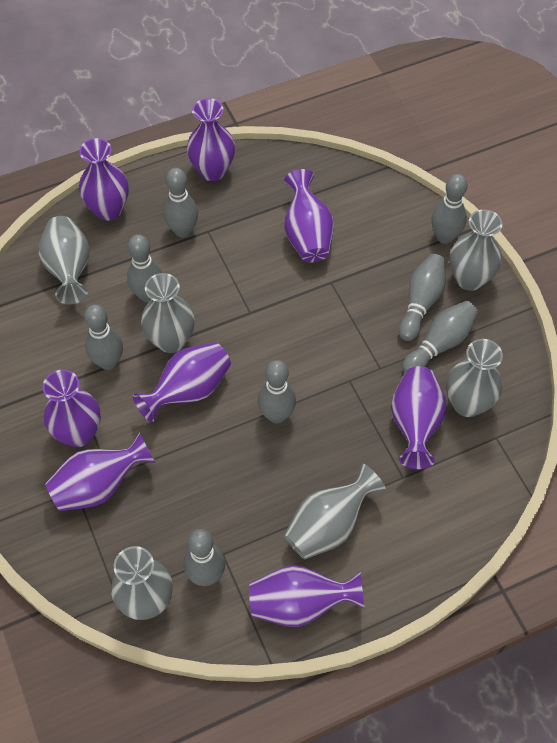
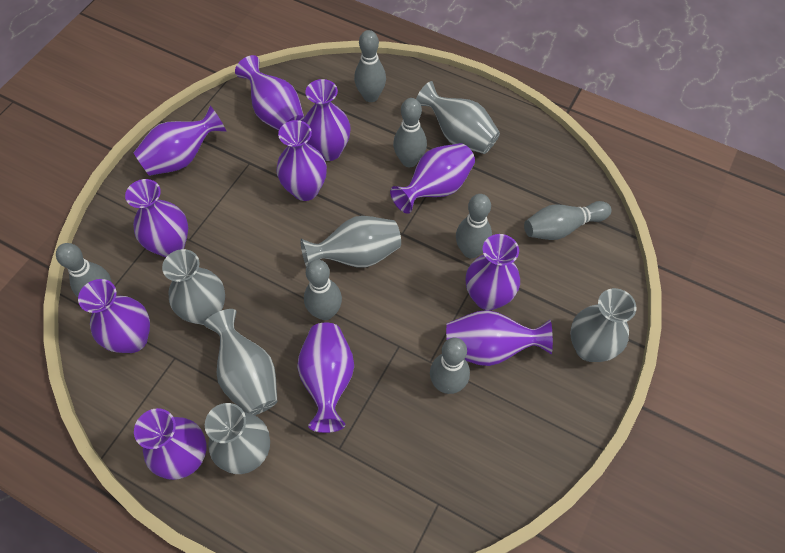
grey bowling pin: 8 -> 7
purple vase: 8 -> 11

